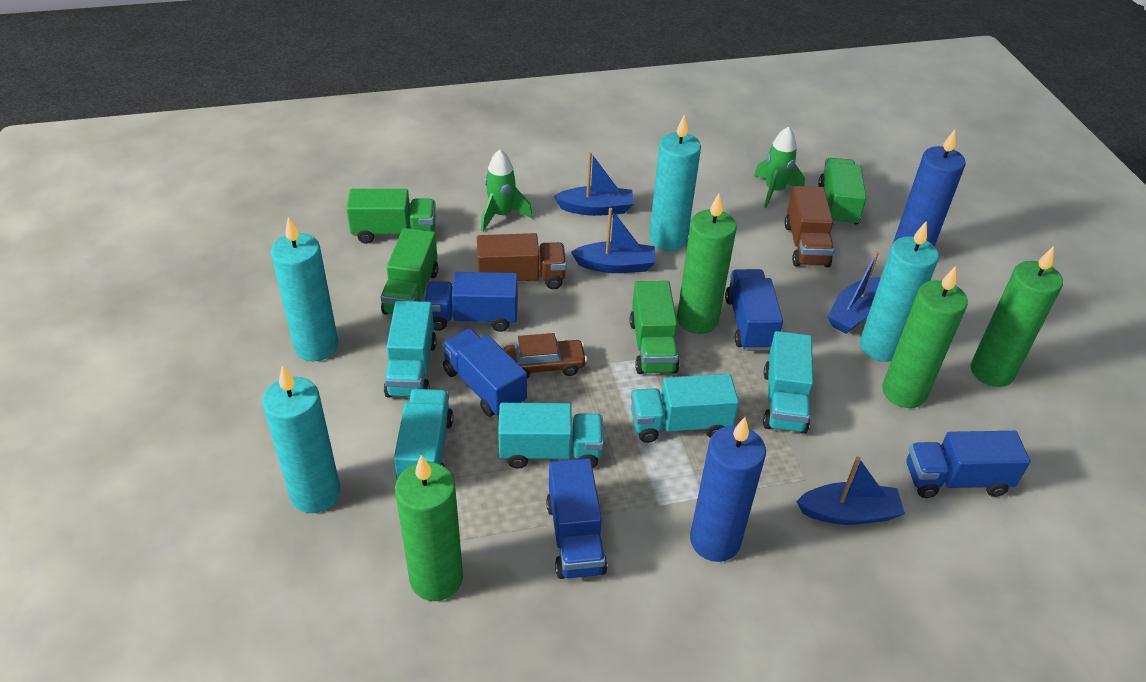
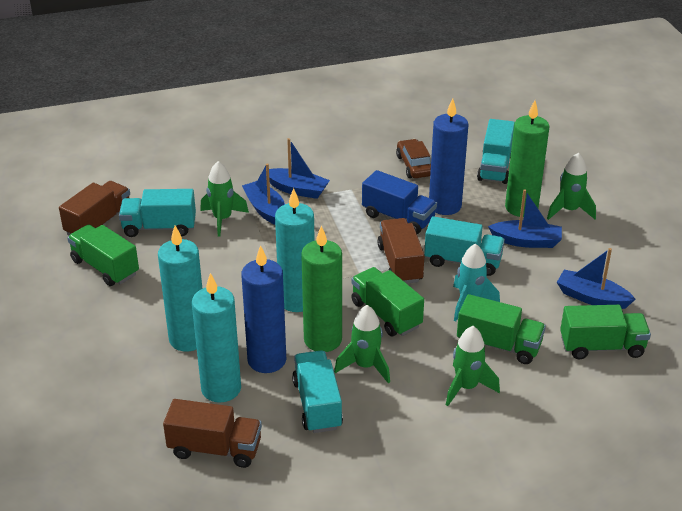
blue truck: 5 -> 1
brown truck: 2 -> 3
green candle: 4 -> 2
green rocket: 2 -> 4
turquoise candle: 4 -> 3
turquoise rocket: 0 -> 1
turquoise truck: 5 -> 4

